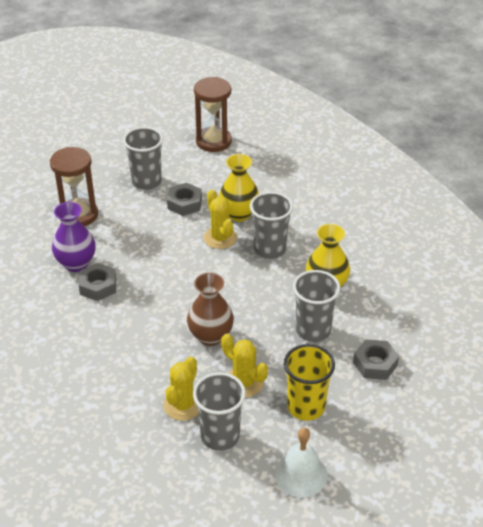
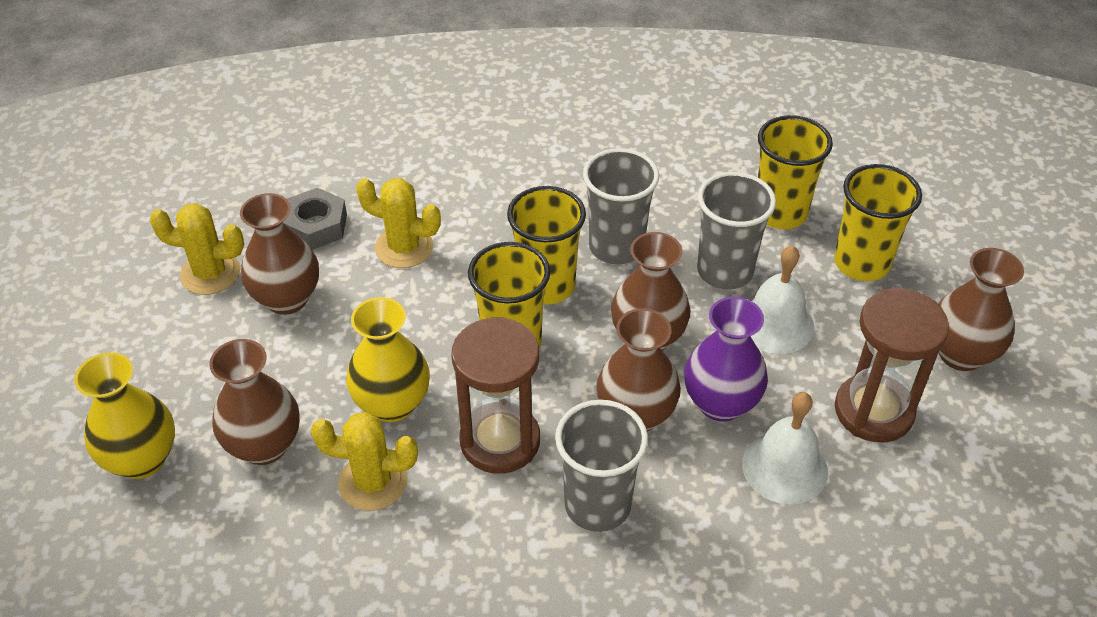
brown vase: 1 -> 5
grey cup: 4 -> 3
grey nut: 3 -> 1
white bell: 1 -> 2
yellow cup: 1 -> 4

